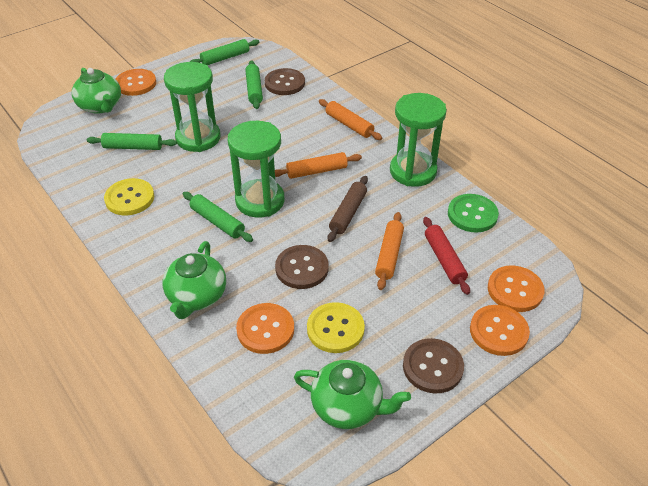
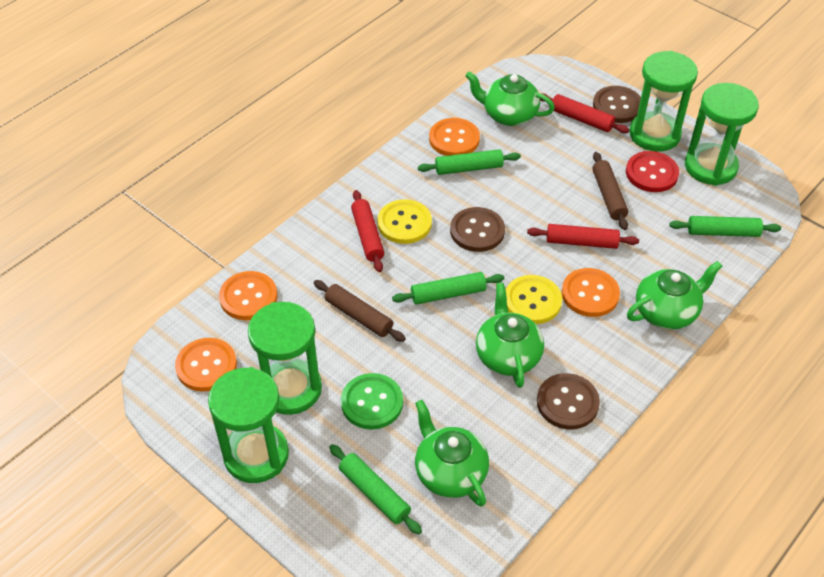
brown rolling pin: 1 -> 2
green hourglass: 3 -> 4
green teapot: 3 -> 4
orange rolling pin: 3 -> 0
red button: 0 -> 1
red rolling pin: 1 -> 3

